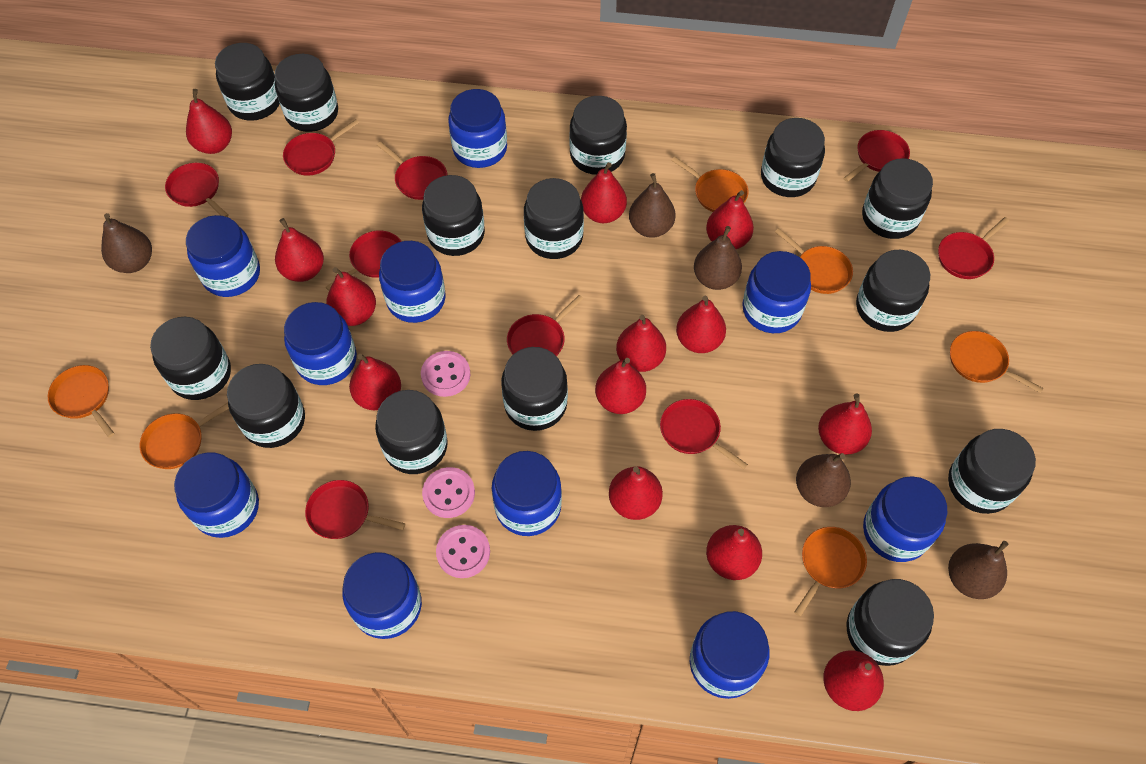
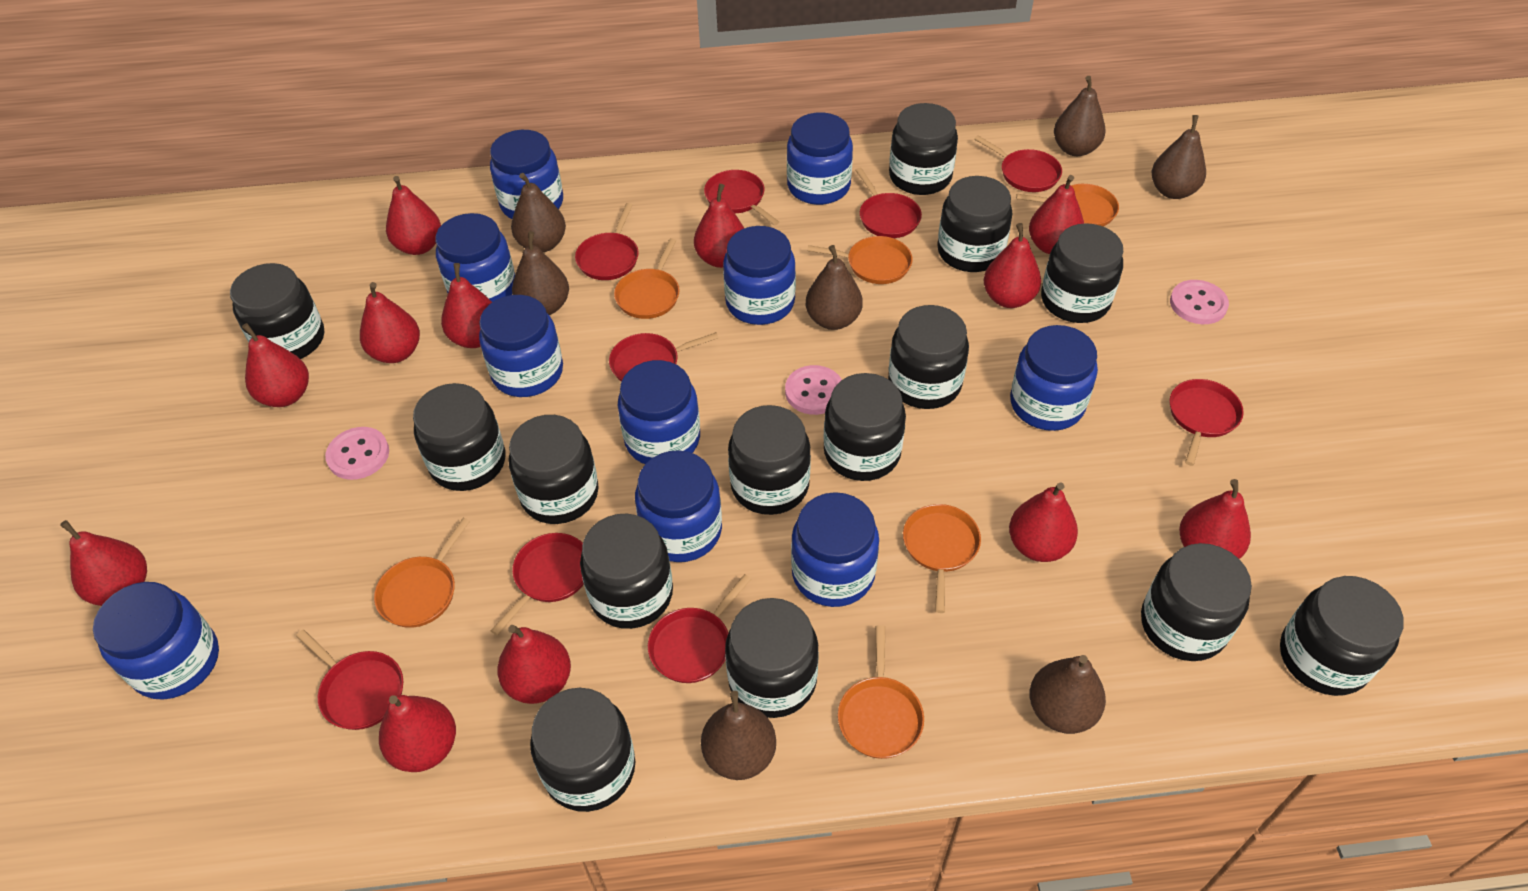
brown pear: 5 -> 7
red pear: 13 -> 12

